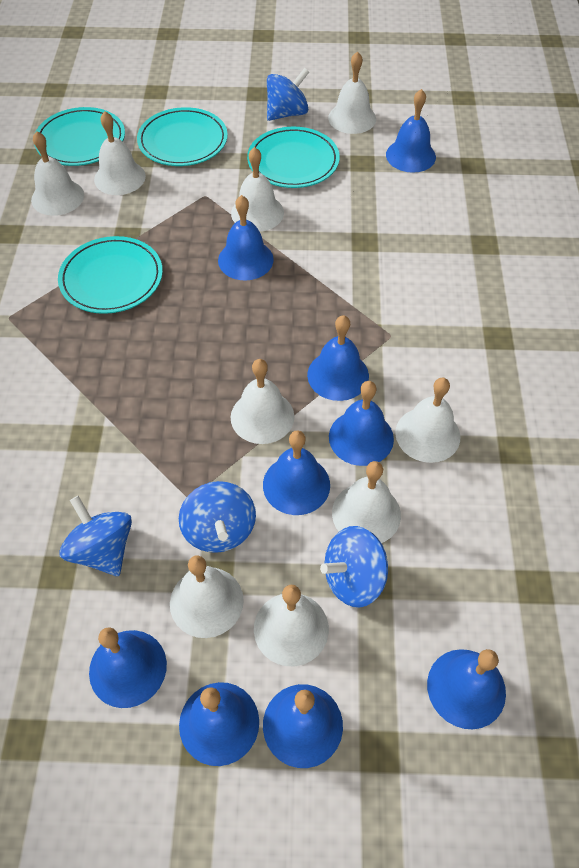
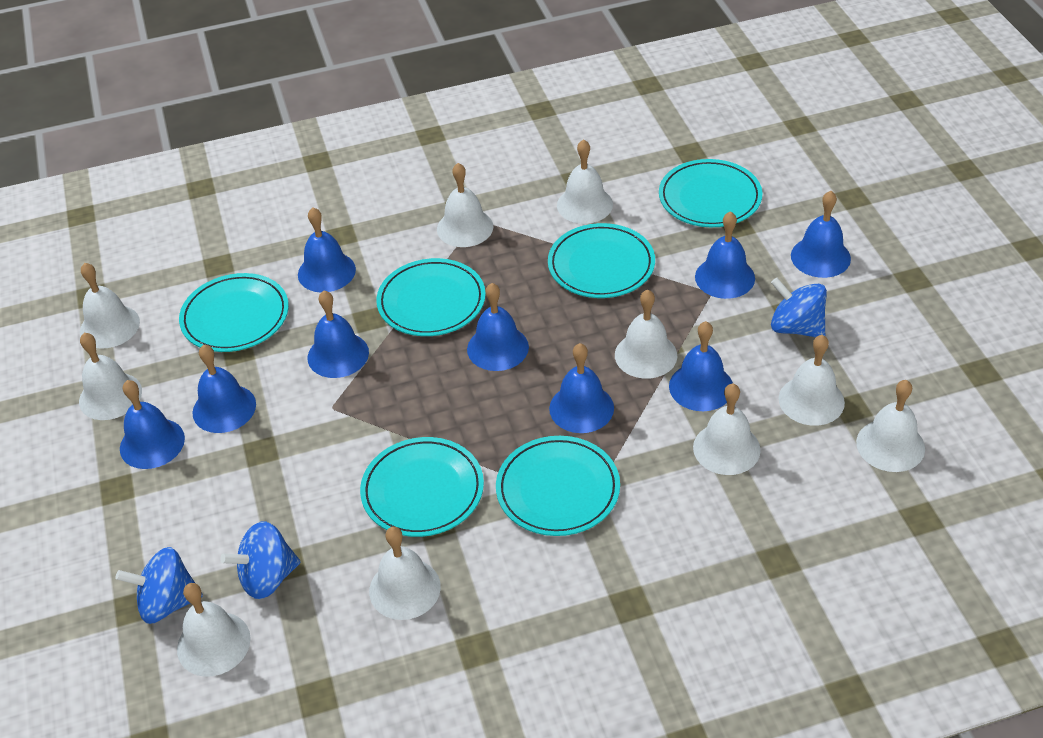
blue spinning top: 4 -> 3
turquoise plate: 4 -> 6
white bell: 9 -> 10

